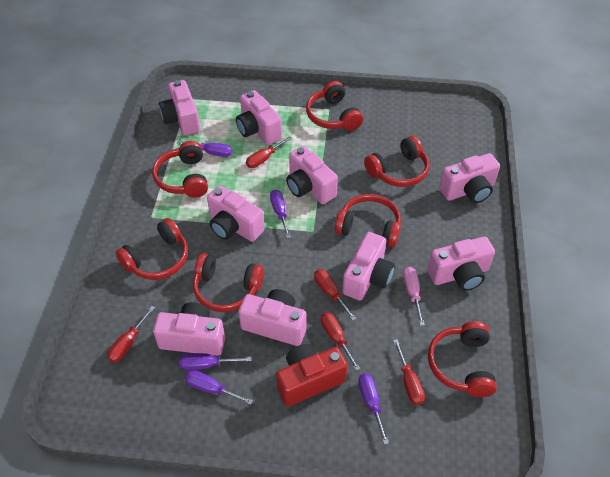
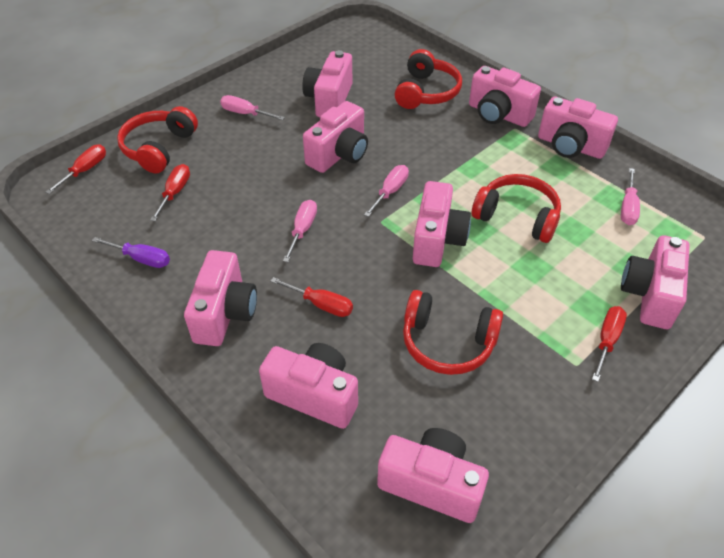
pink screwdriver: 1 -> 4
purple screwdriver: 5 -> 1
red camera: 1 -> 0
red headphones: 7 -> 4
red screwdriver: 5 -> 4

